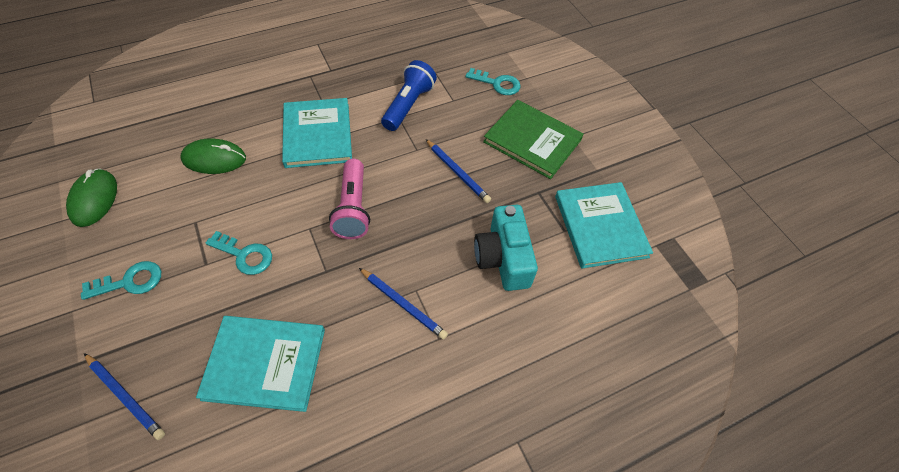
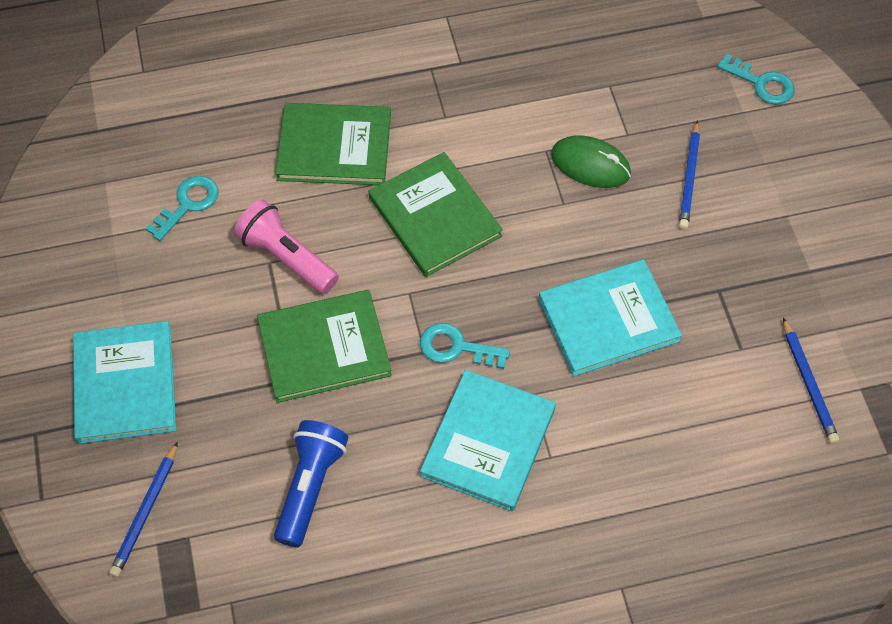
green book: 1 -> 3
green mouse: 2 -> 1
turquoise camera: 1 -> 0

